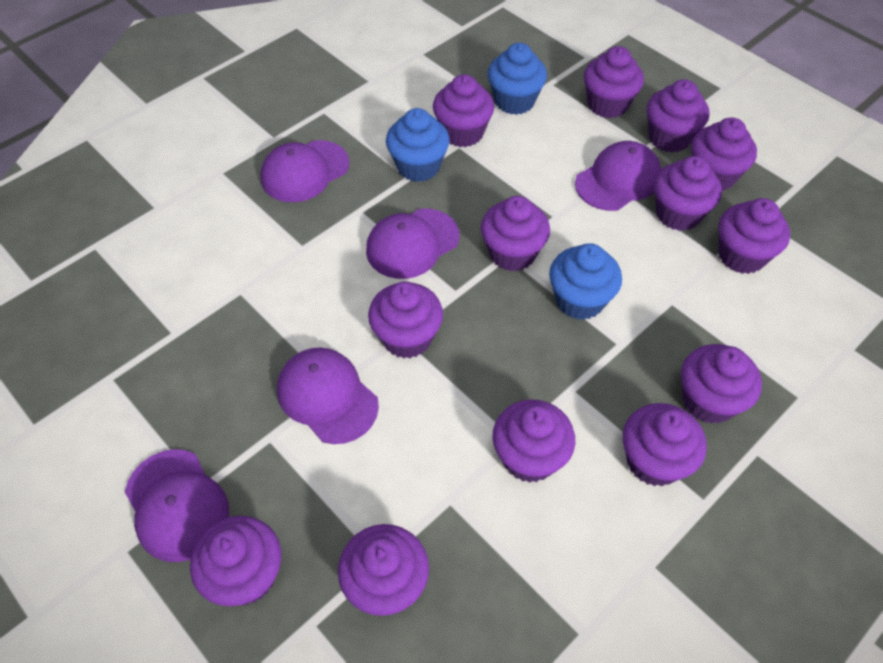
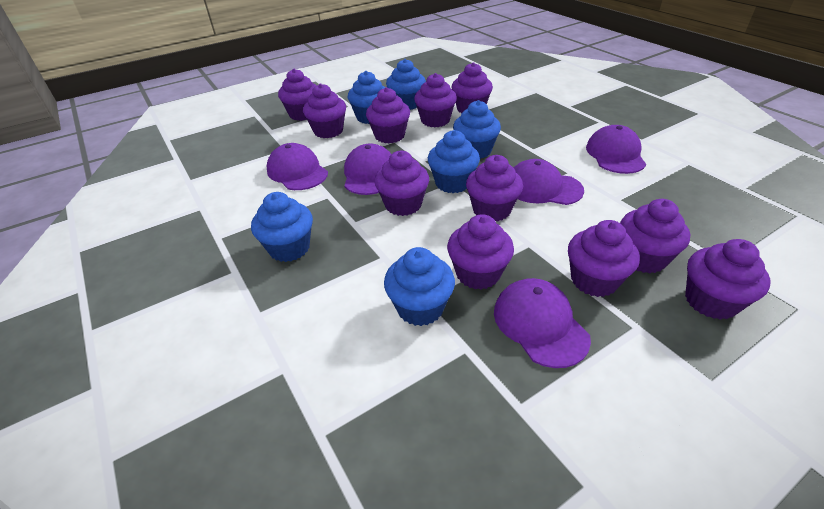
blue cupcake: 3 -> 6
purple cupcake: 13 -> 11

